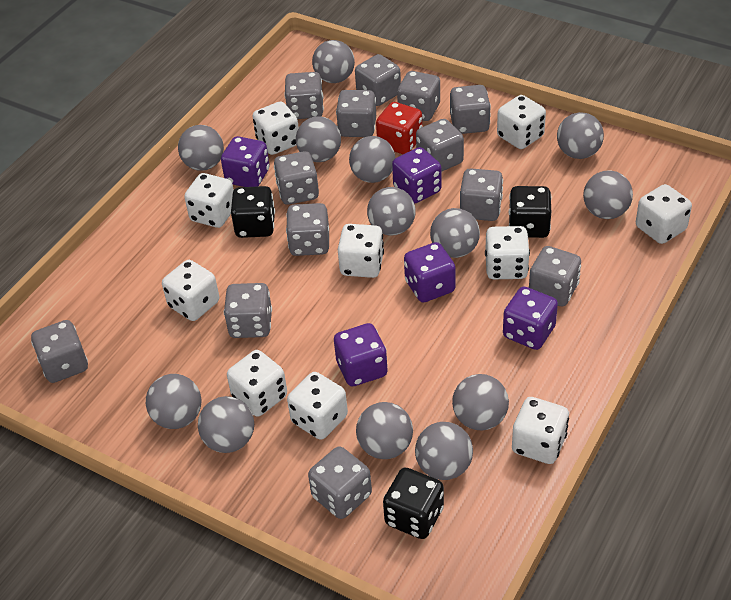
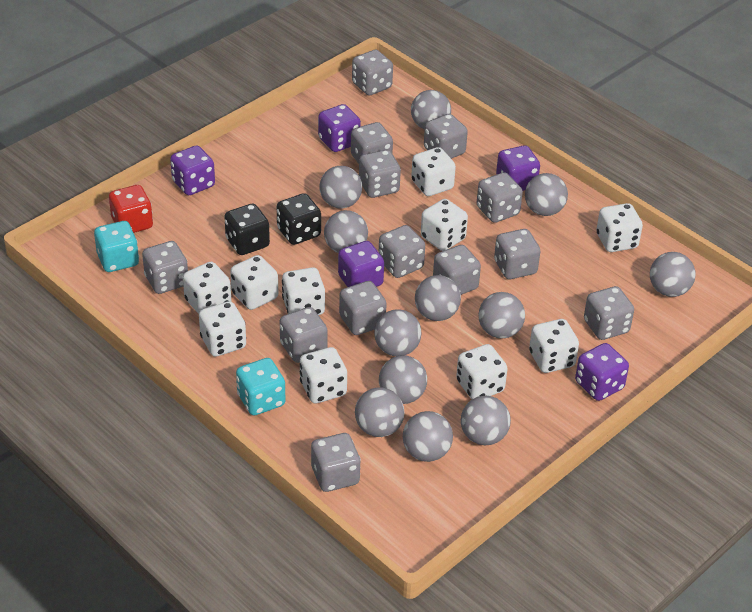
black dice: 3 -> 2
grey ball: 13 -> 12
turquoise dice: 0 -> 2

